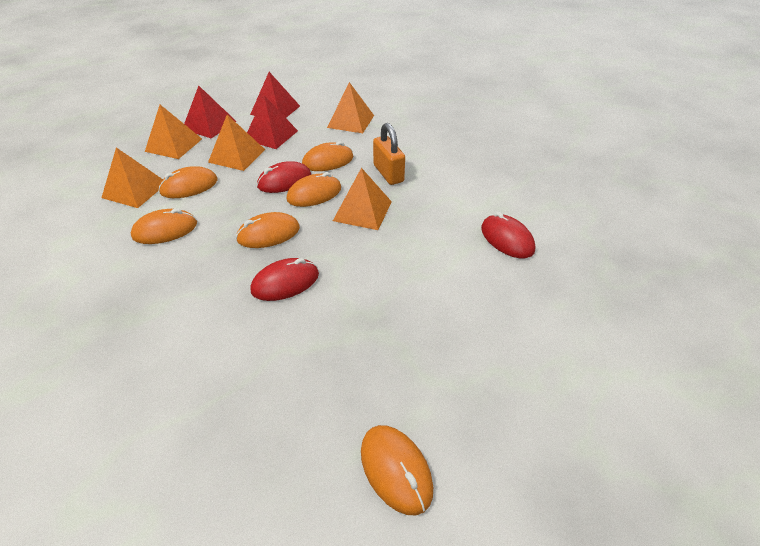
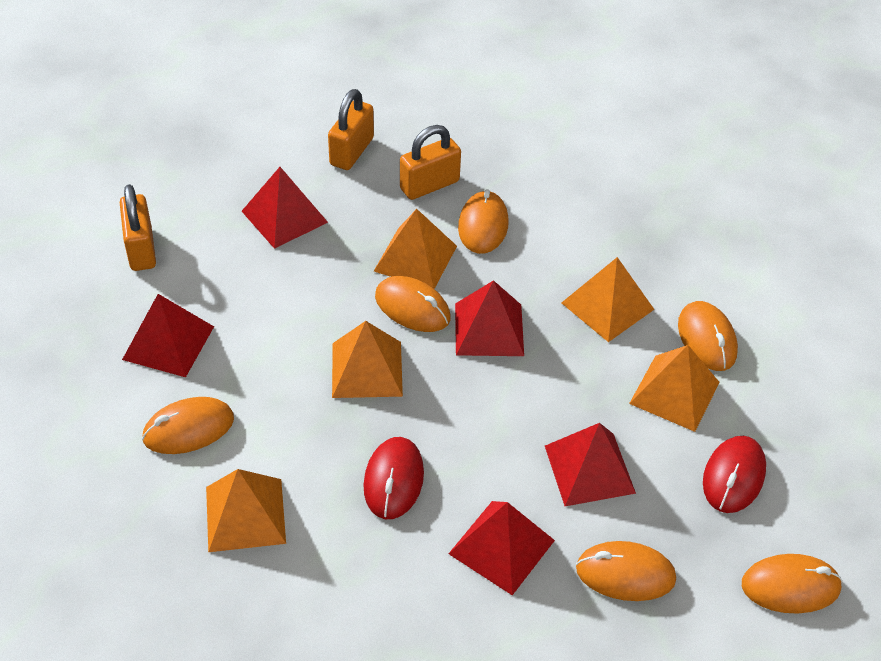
orange padlock: 1 -> 3
red mouse: 3 -> 2
red pyramid: 3 -> 5

